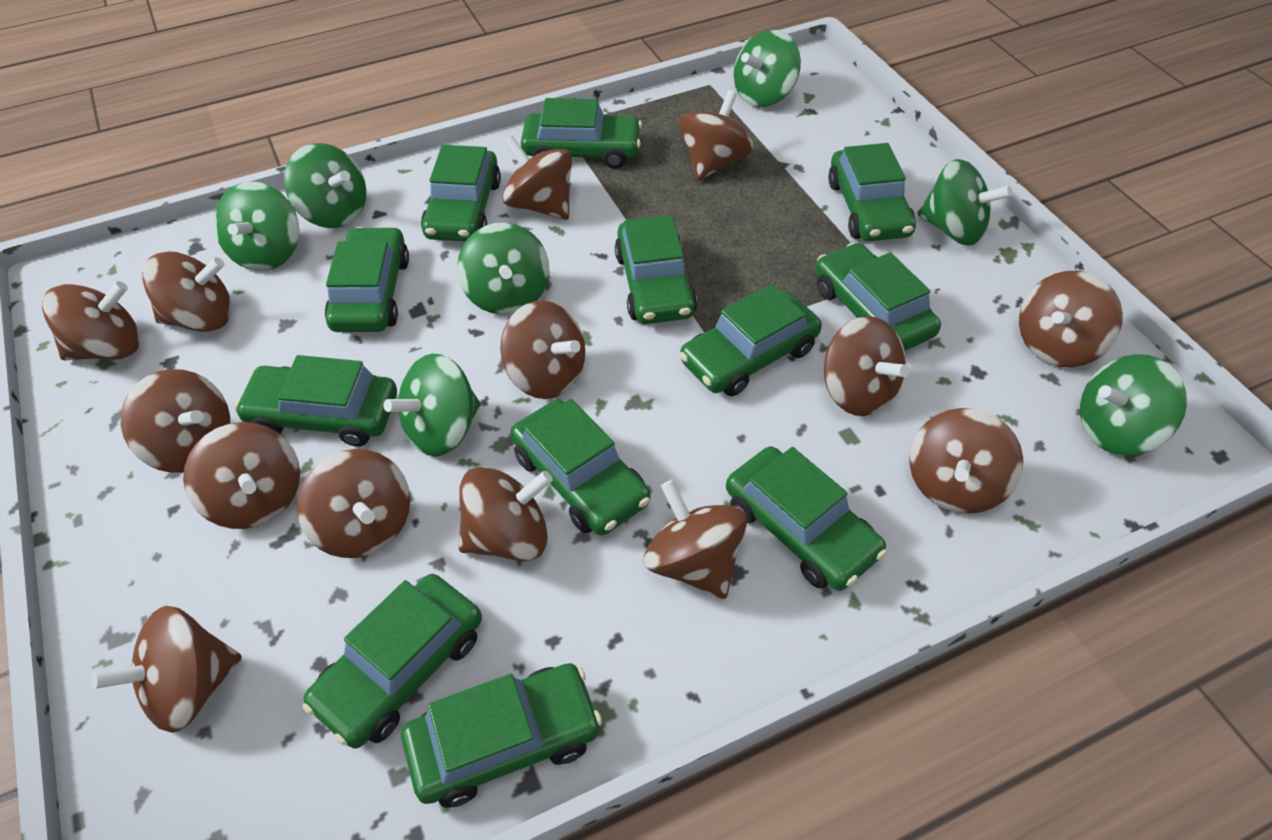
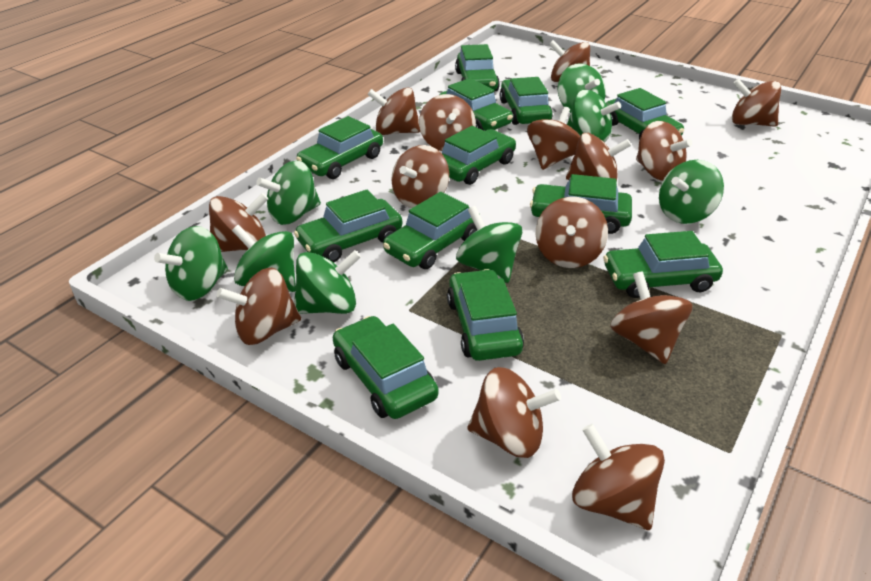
green spinning top: 7 -> 8

